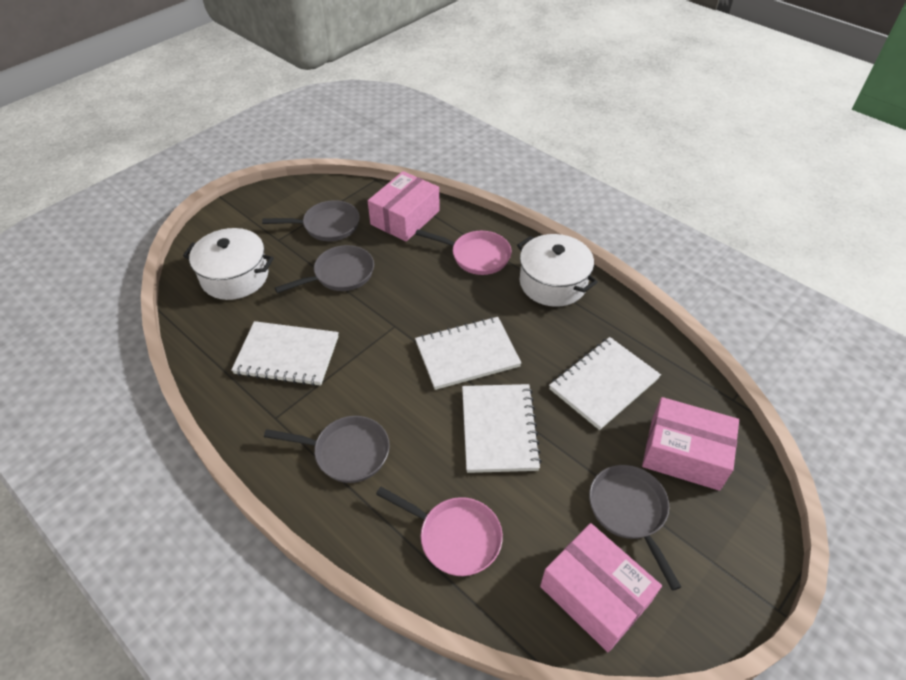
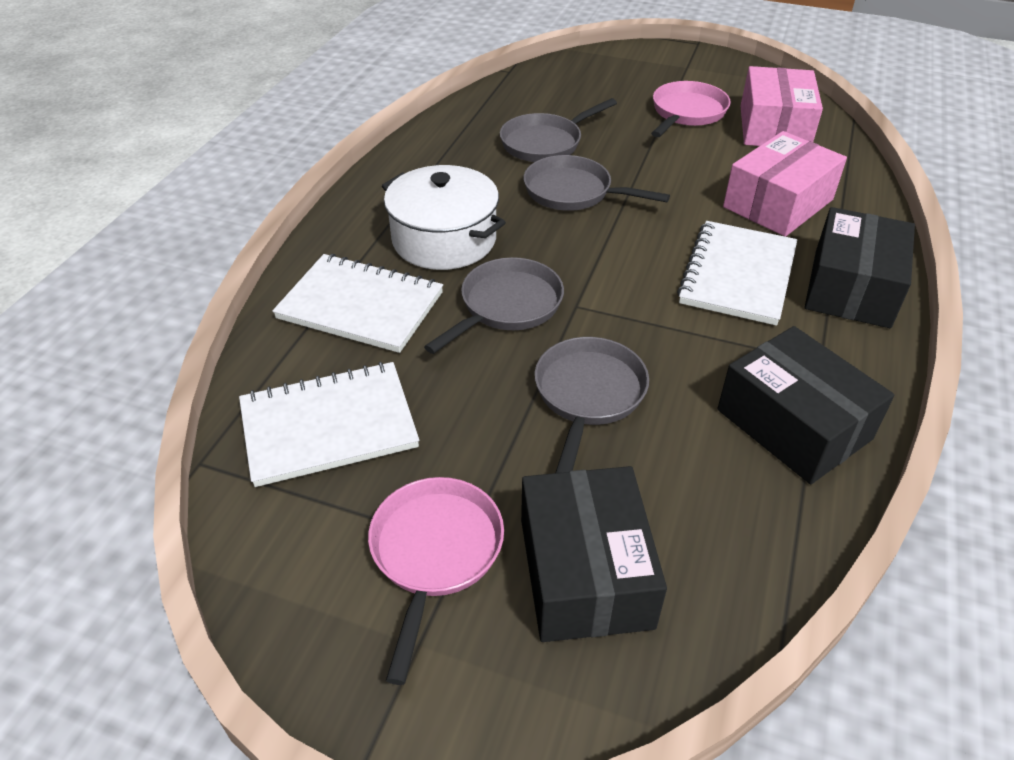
black box: 0 -> 3
pink box: 3 -> 2
white notebook: 4 -> 3
white pot: 2 -> 1

